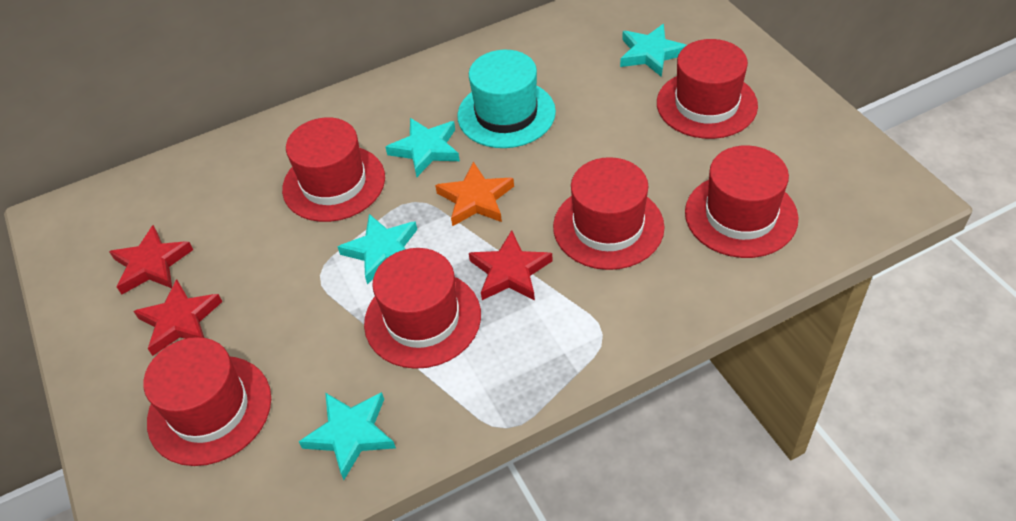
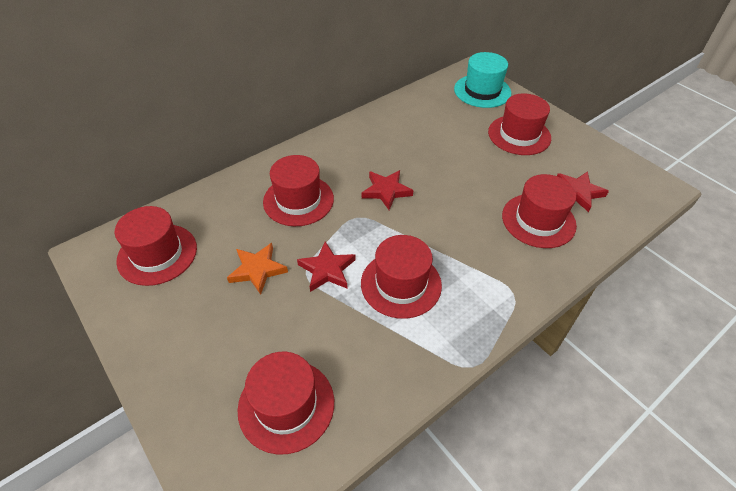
turquoise star: 4 -> 0

